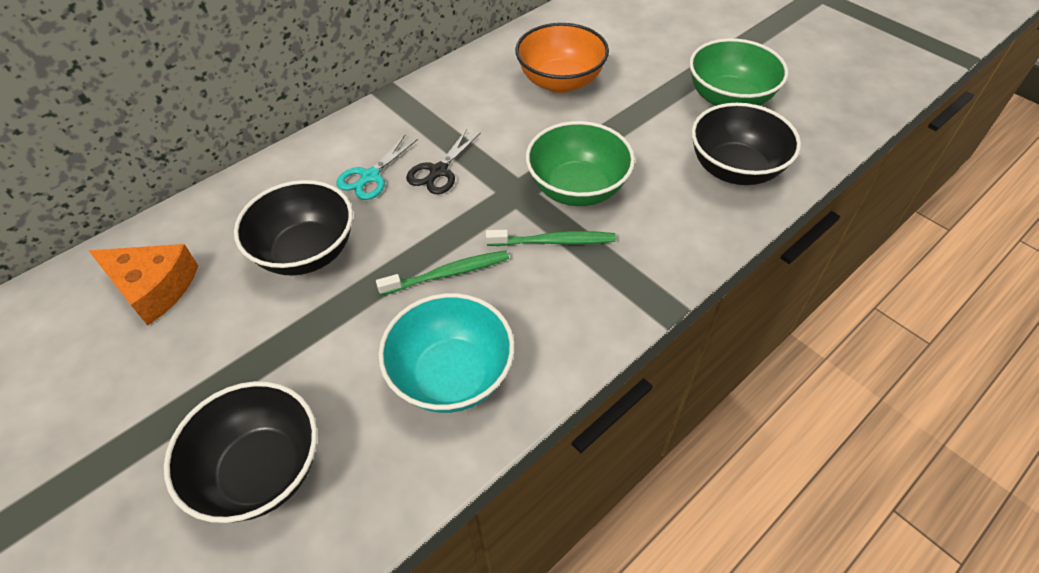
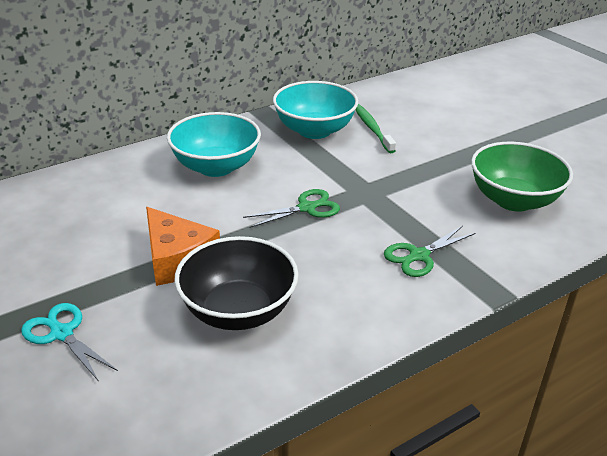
black bowl: 3 -> 1
black scissors: 1 -> 0
green bowl: 2 -> 1
green scissors: 0 -> 2
green toothbrush: 2 -> 1
orange bowl: 1 -> 0
turquoise bowl: 1 -> 2

